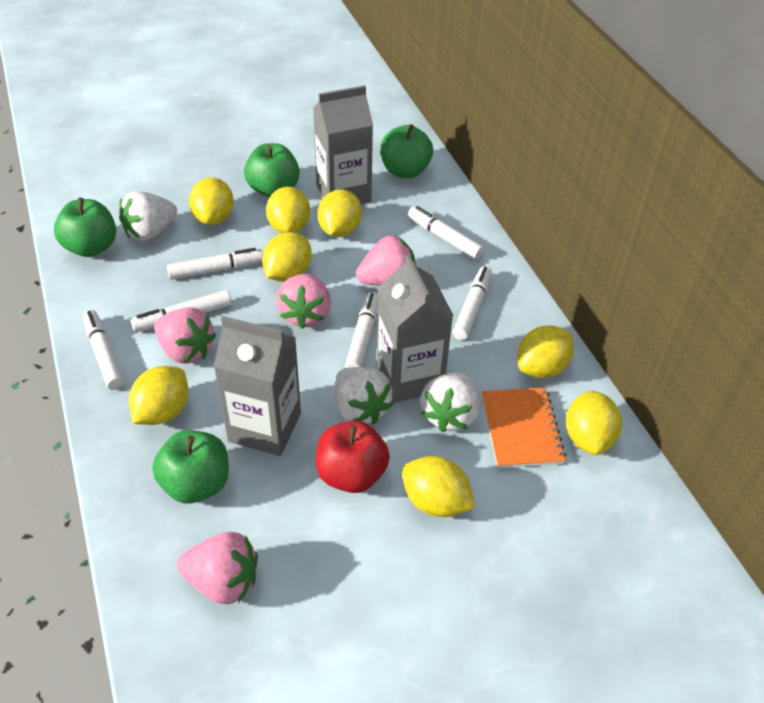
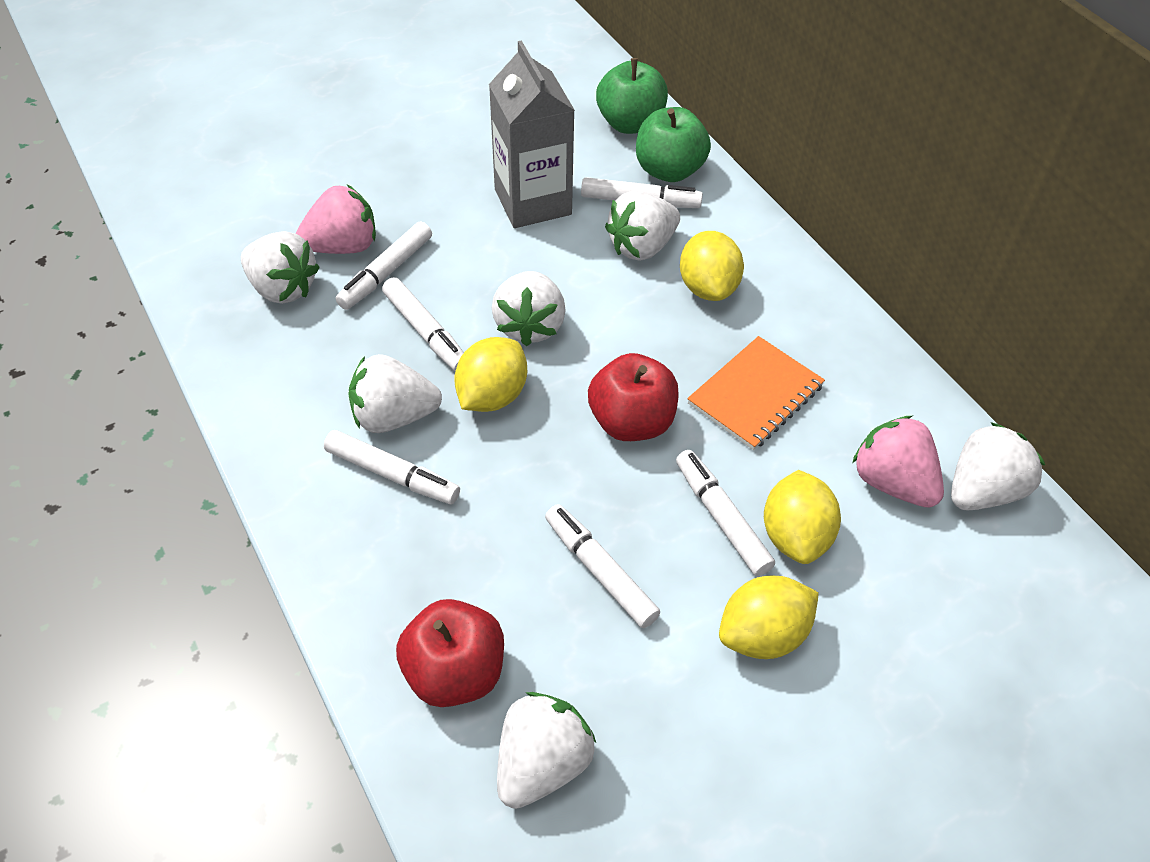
green apple: 4 -> 2
grey carton: 3 -> 1
pink strawberry: 4 -> 2
red apple: 1 -> 2
white strawberry: 3 -> 6
yellow lemon: 8 -> 4

